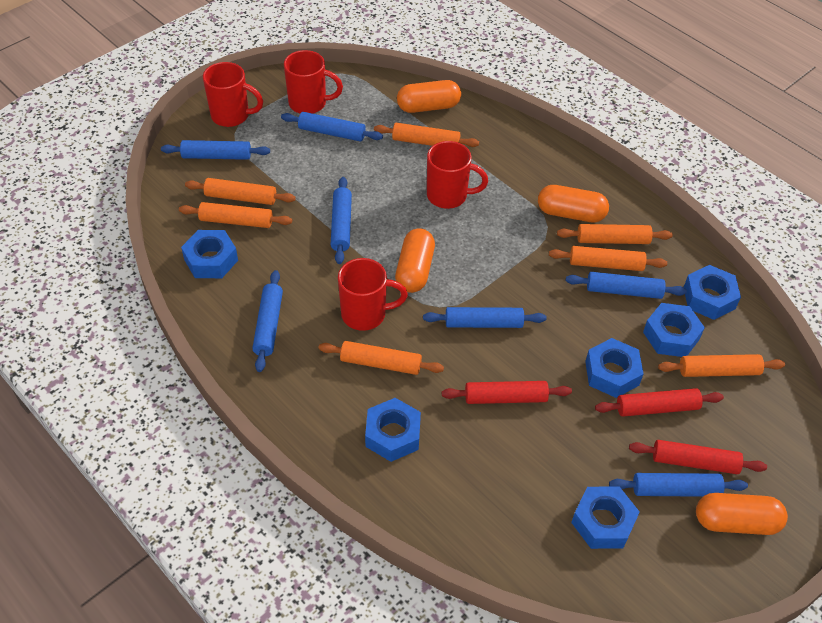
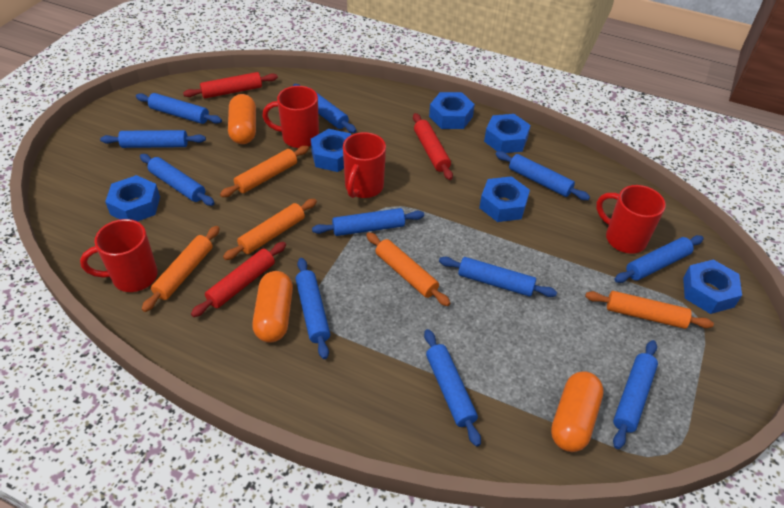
blue rolling pin: 7 -> 11
orange capsule: 4 -> 3
orange rolling pin: 7 -> 5

